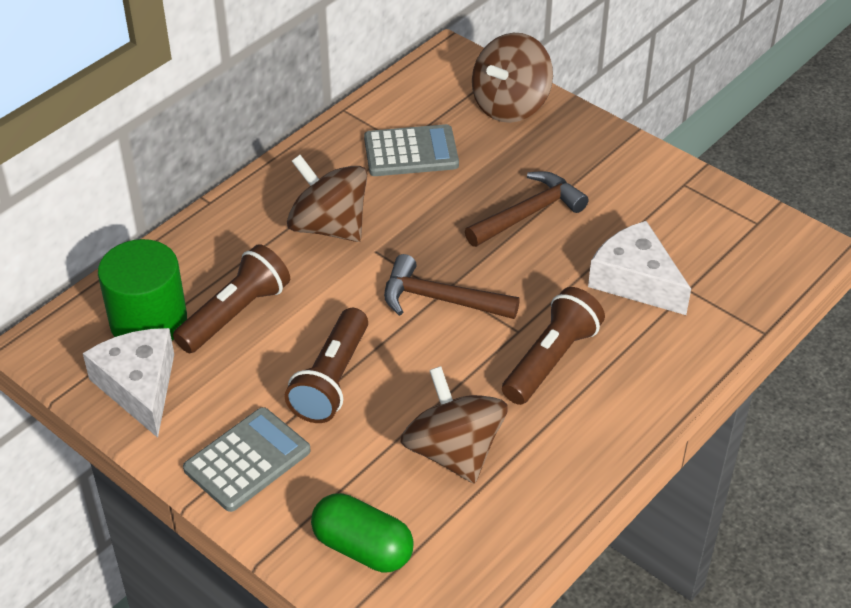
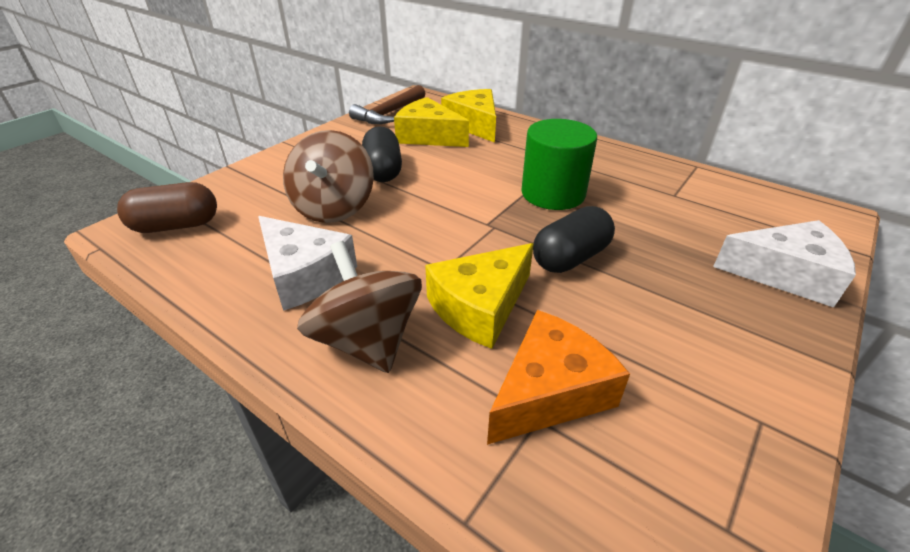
black capsule: 0 -> 2
brown capsule: 0 -> 1
brown flashlight: 3 -> 0
brown hammer: 2 -> 1
brown spinning top: 3 -> 2
green capsule: 1 -> 0
grey calculator: 2 -> 0
orange cheese: 0 -> 1
yellow cheese: 0 -> 3

